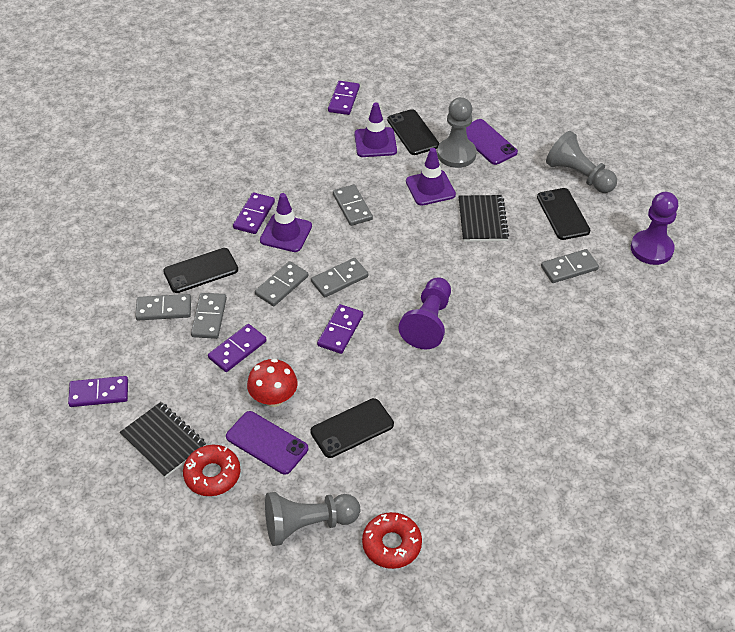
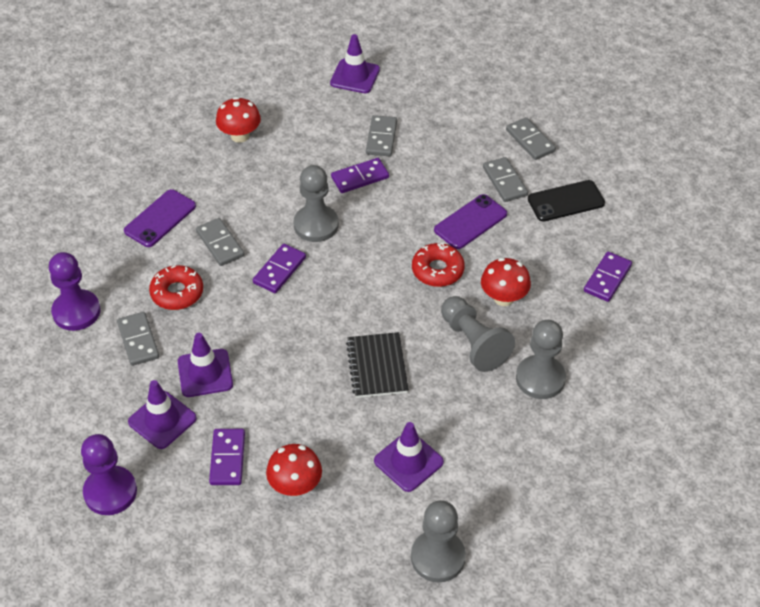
black notebook: 2 -> 1
black phone: 4 -> 1
grey domino: 6 -> 5
grey pawn: 3 -> 4
purple domino: 5 -> 4
purple traffic cone: 3 -> 4
red mushroom: 1 -> 3

